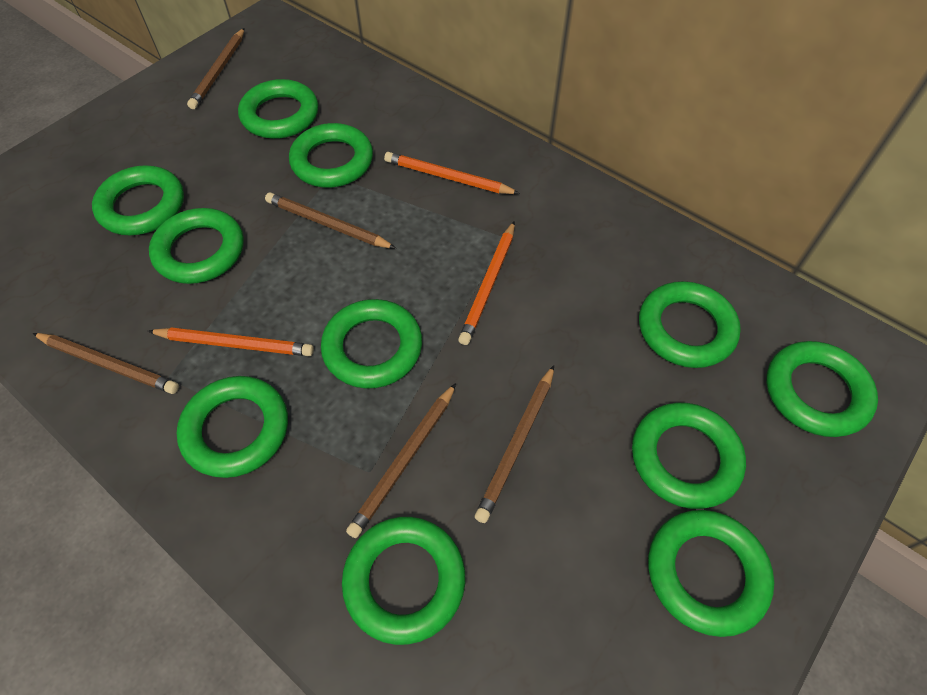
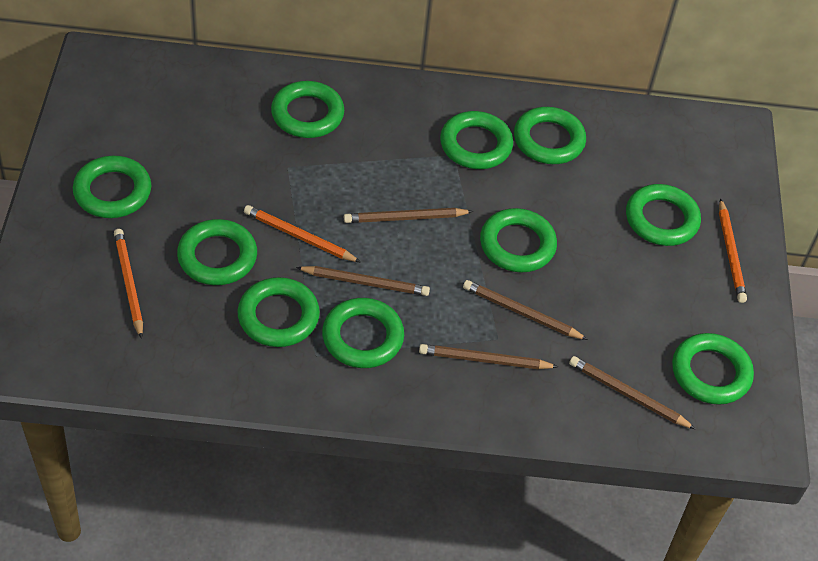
green ring: 11 -> 10

